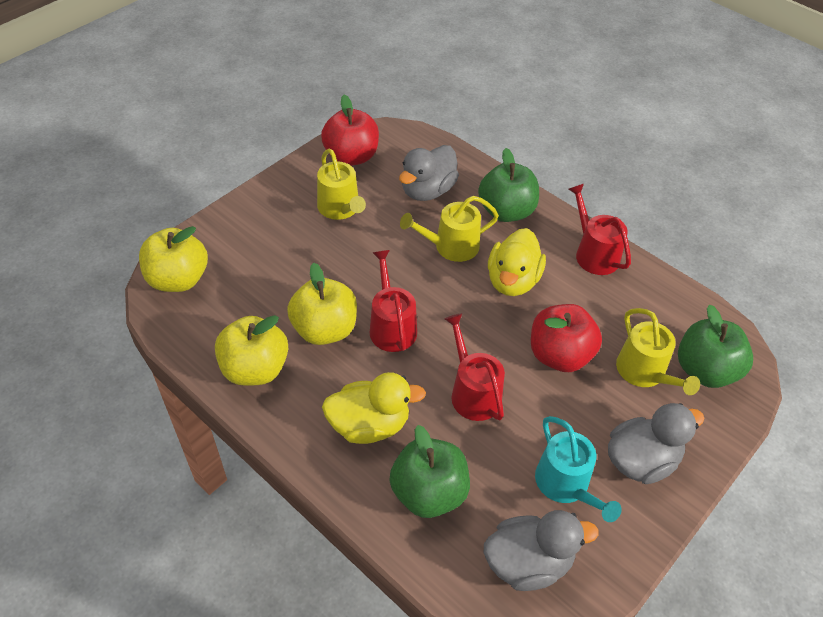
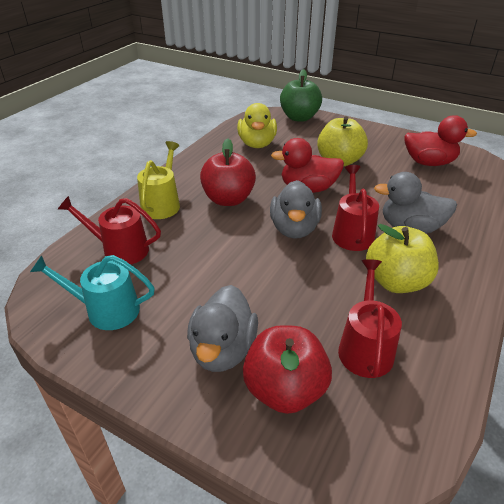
green apple: 3 -> 1
red duck: 0 -> 2
yellow apple: 3 -> 2
yellow duck: 2 -> 1
yellow watering can: 3 -> 1

